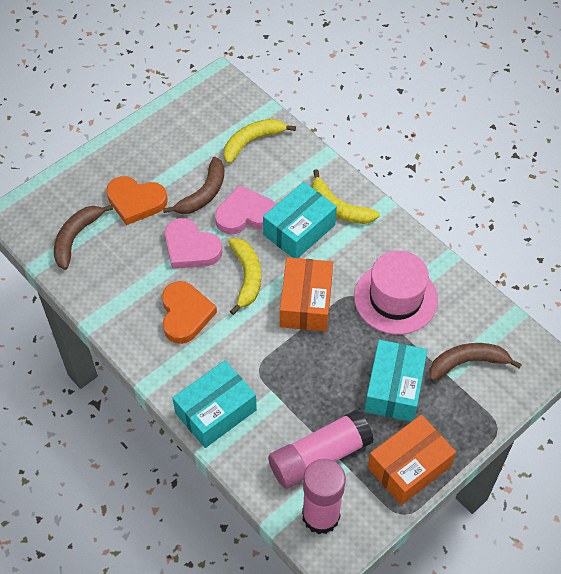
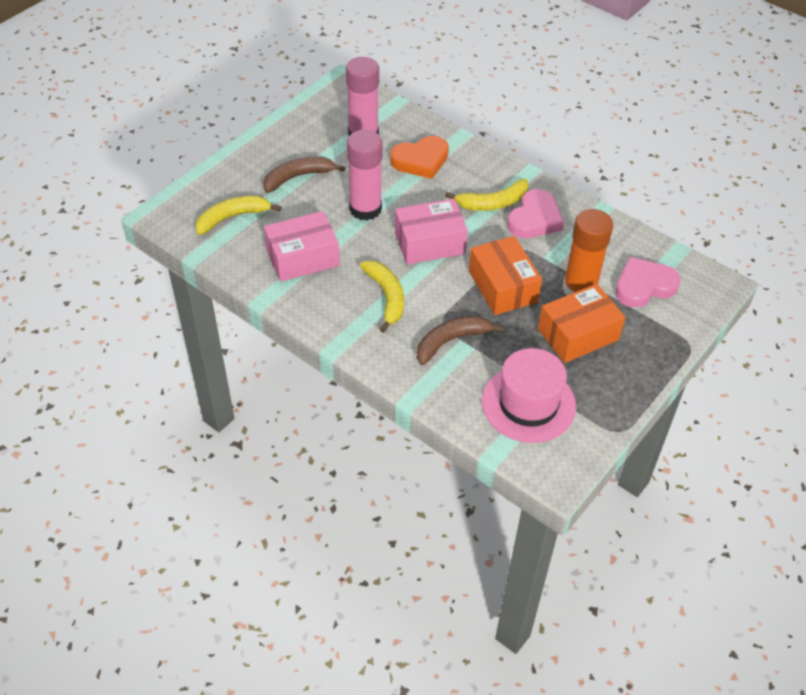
brown banana: 3 -> 2
orange glue stick: 0 -> 1
orange heart: 2 -> 1
pink box: 0 -> 2
turquoise box: 3 -> 0

